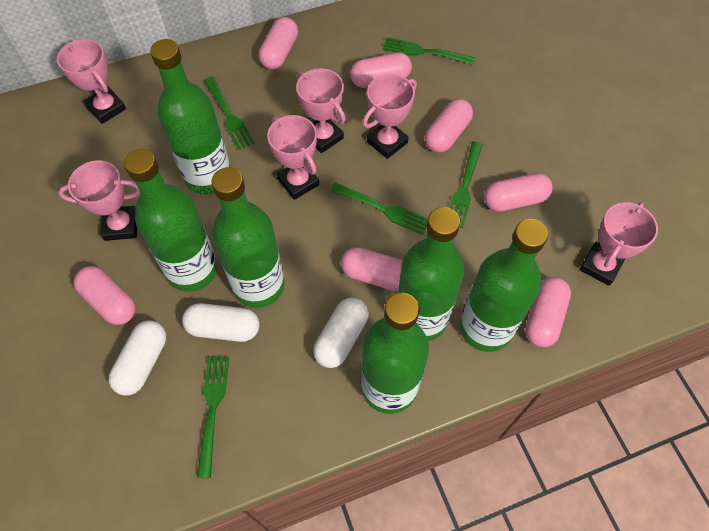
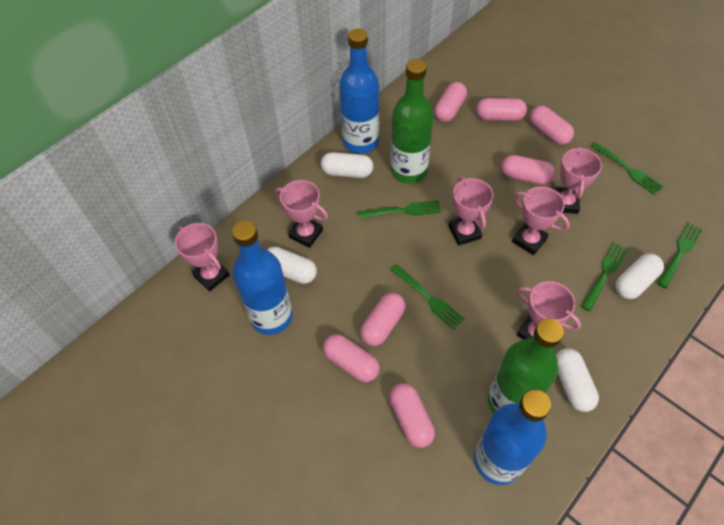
blue bottle: 0 -> 3
green bottle: 6 -> 2
white capsule: 3 -> 4

